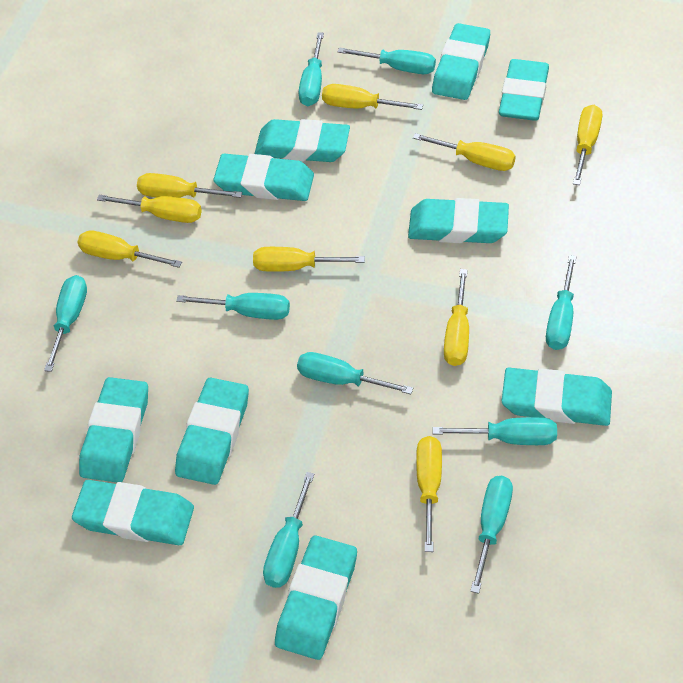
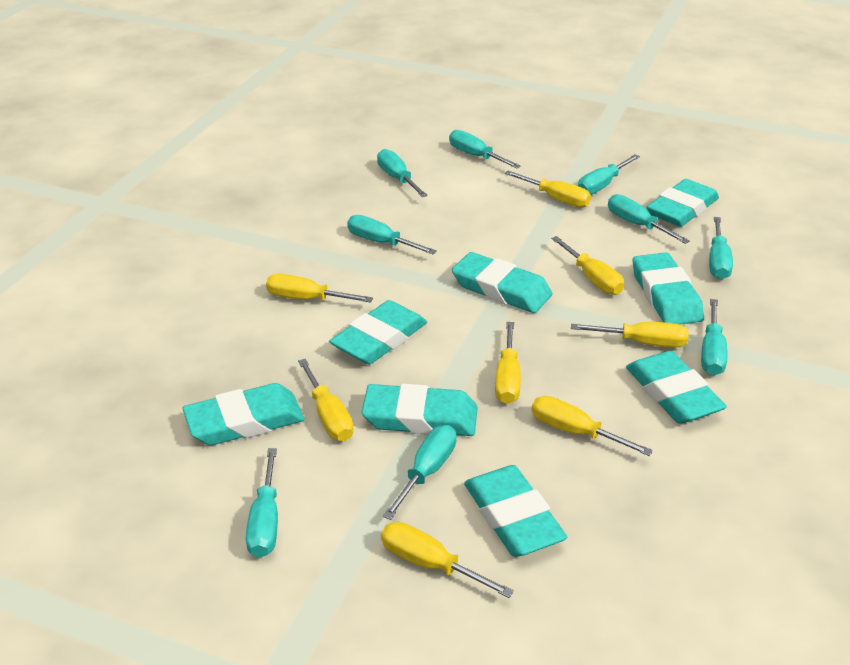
turquoise eraser: 10 -> 8
yellow screwdriver: 9 -> 8

